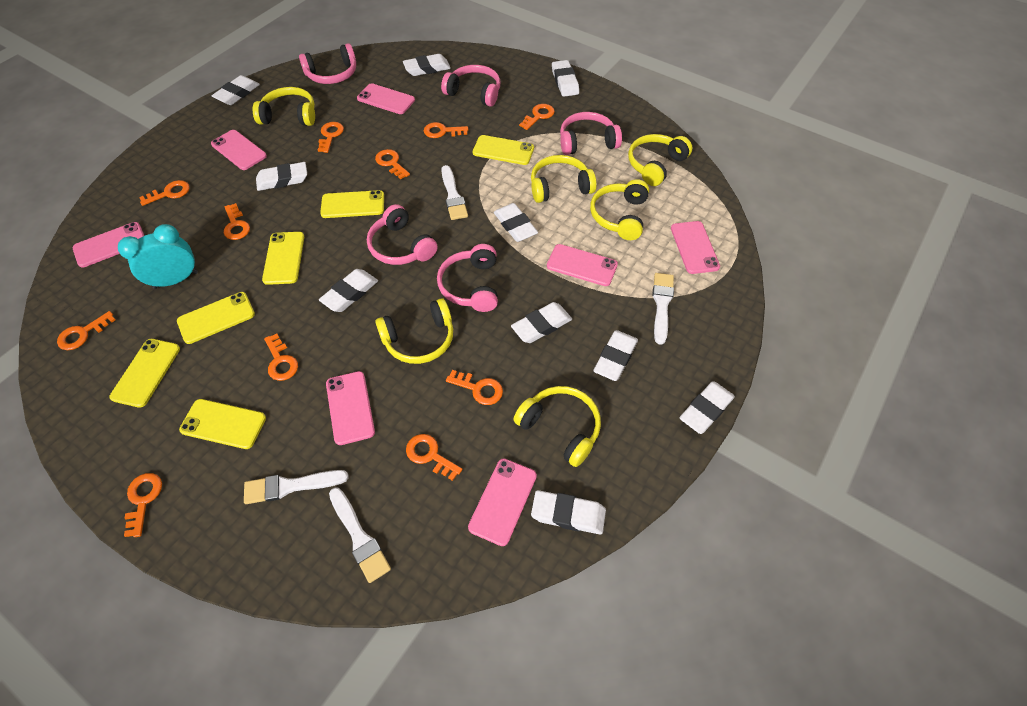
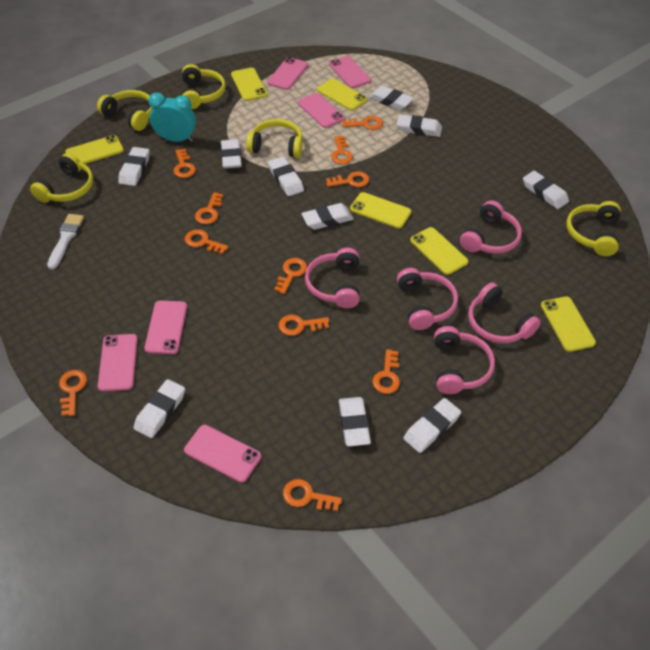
pink phone: 7 -> 6
white brush: 4 -> 1
yellow headphones: 6 -> 5

